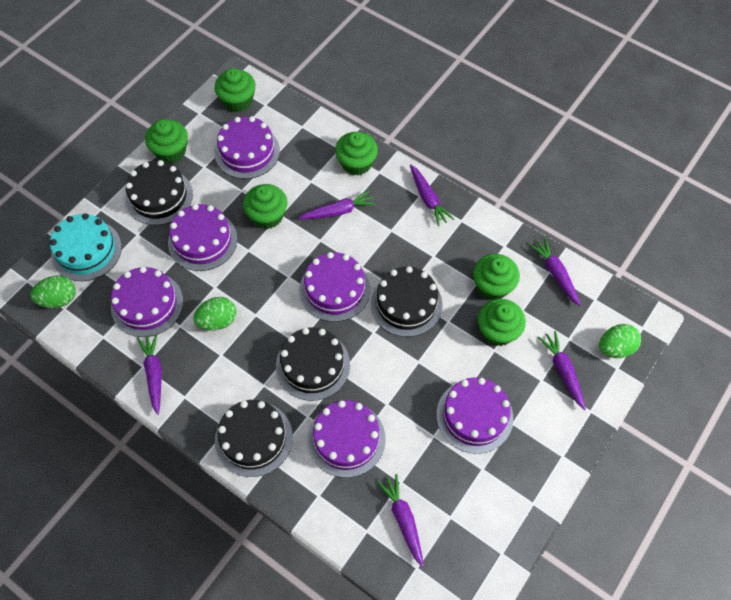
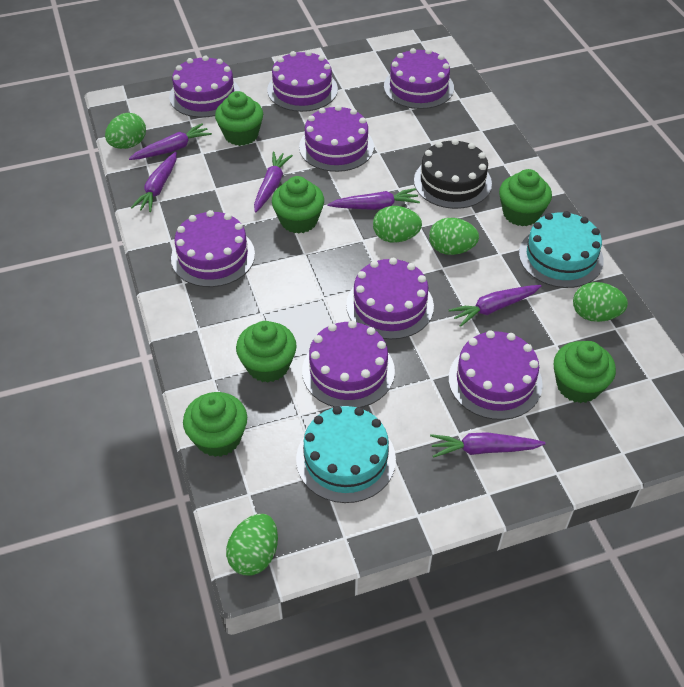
black cake: 4 -> 1
green egg: 3 -> 5
purple cake: 6 -> 8
turquoise cake: 1 -> 2

